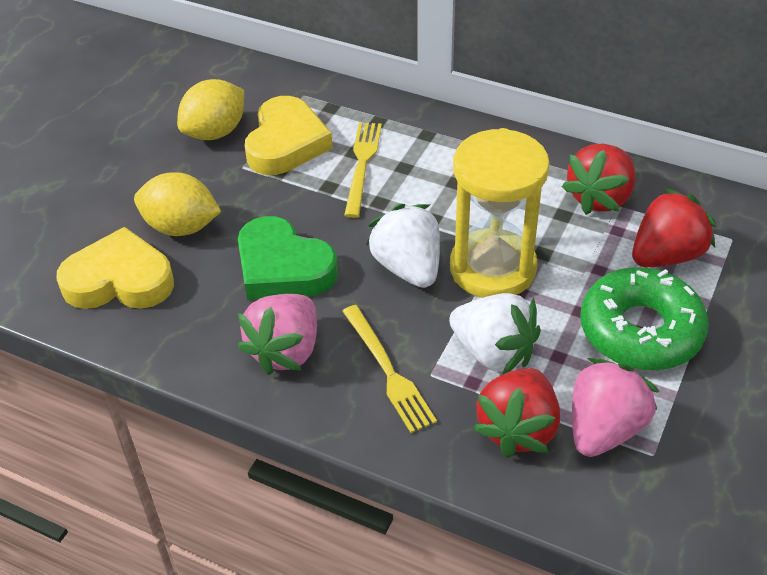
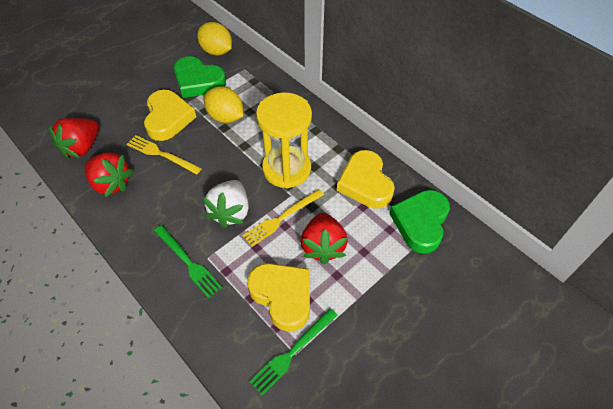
green donut: 1 -> 0
green fork: 0 -> 2
green heart: 1 -> 2
pink strawberry: 2 -> 0
white strawberry: 2 -> 1
yellow heart: 2 -> 3

